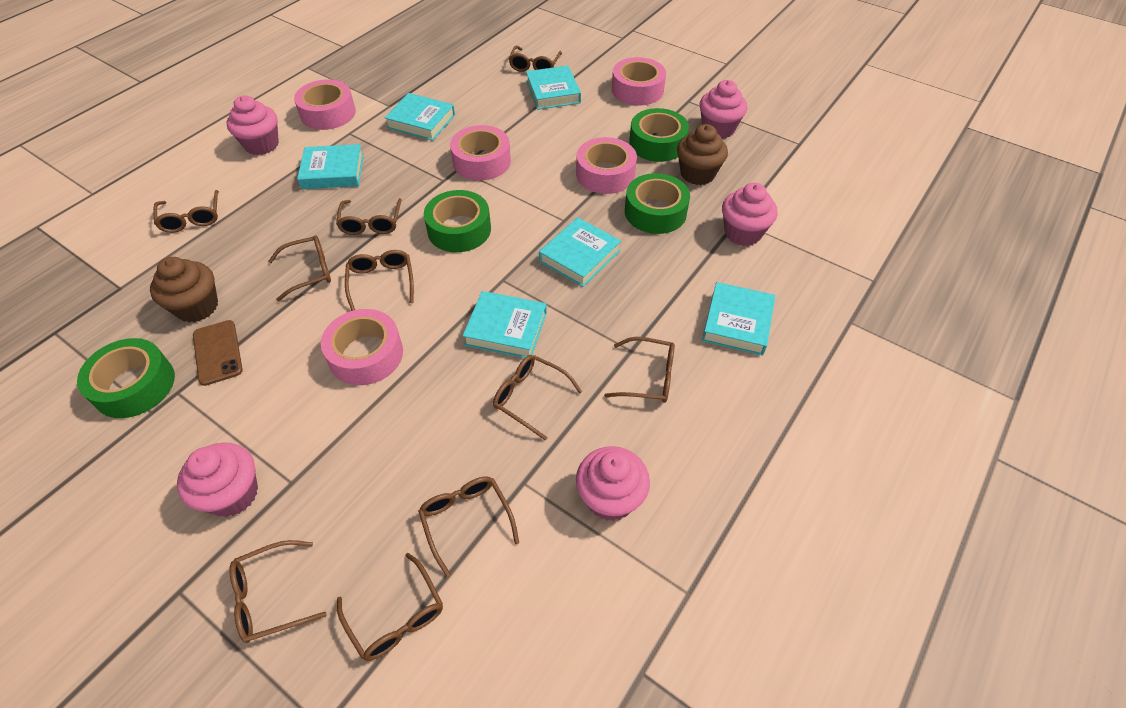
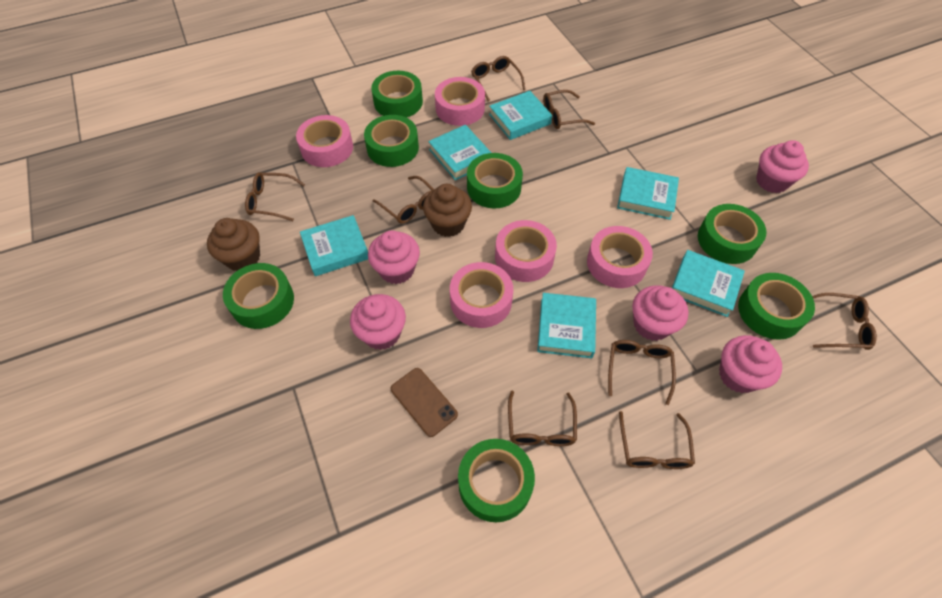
brown glasses: 10 -> 8
green tape: 4 -> 7

